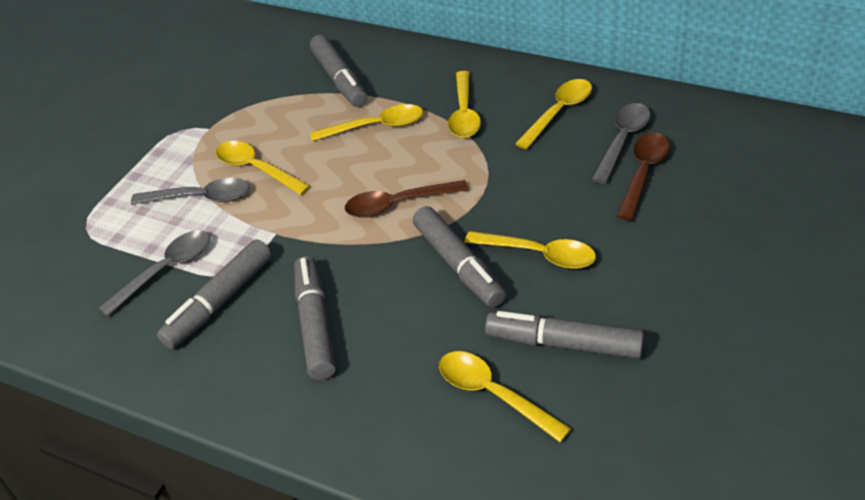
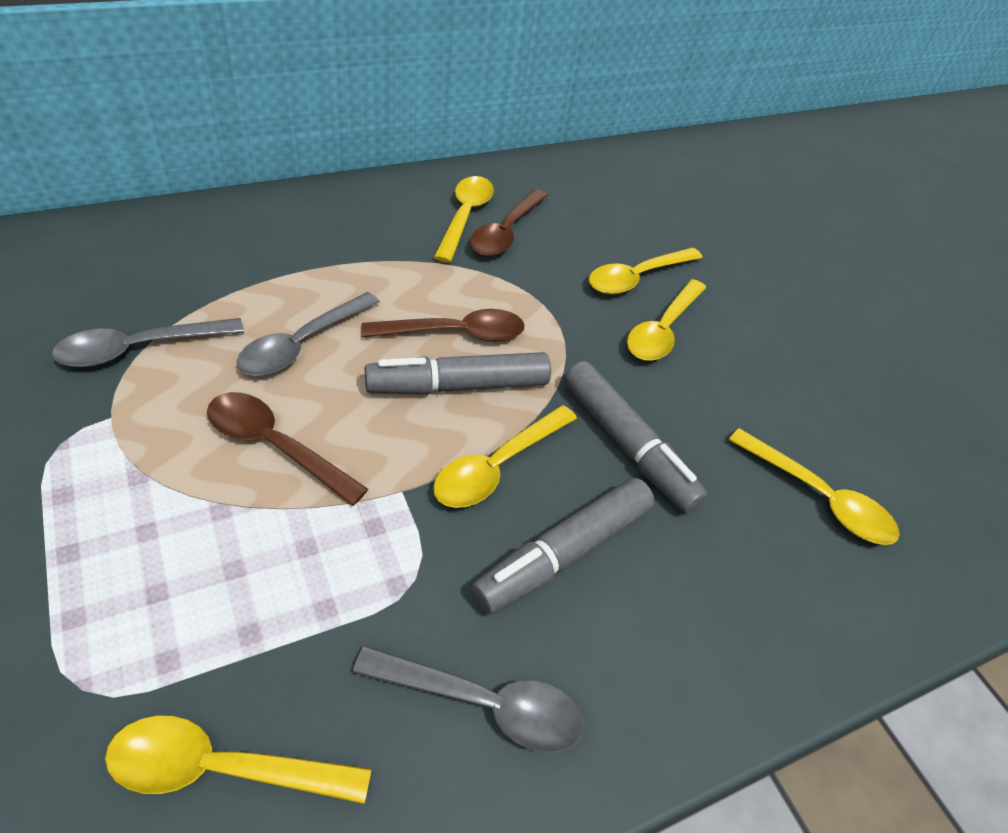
brown spoon: 2 -> 3
grey marker: 5 -> 3

